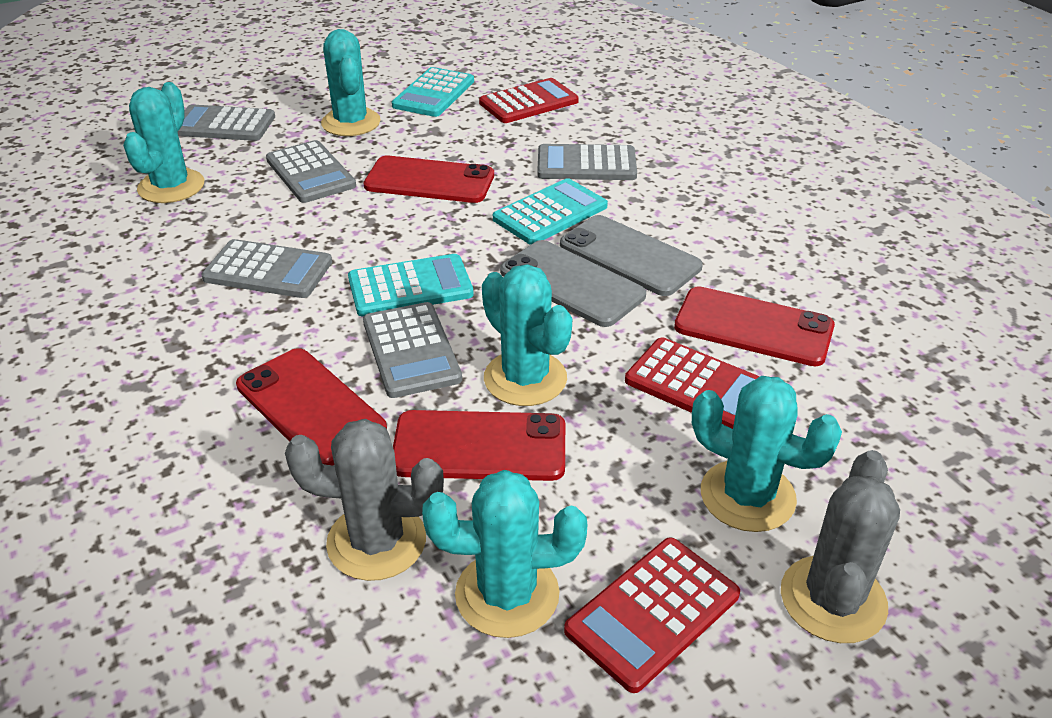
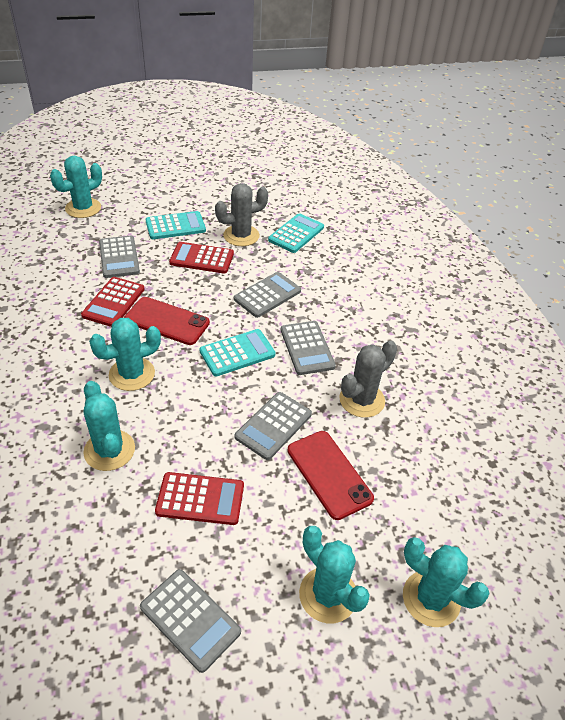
grey phone: 2 -> 0
red phone: 4 -> 2

